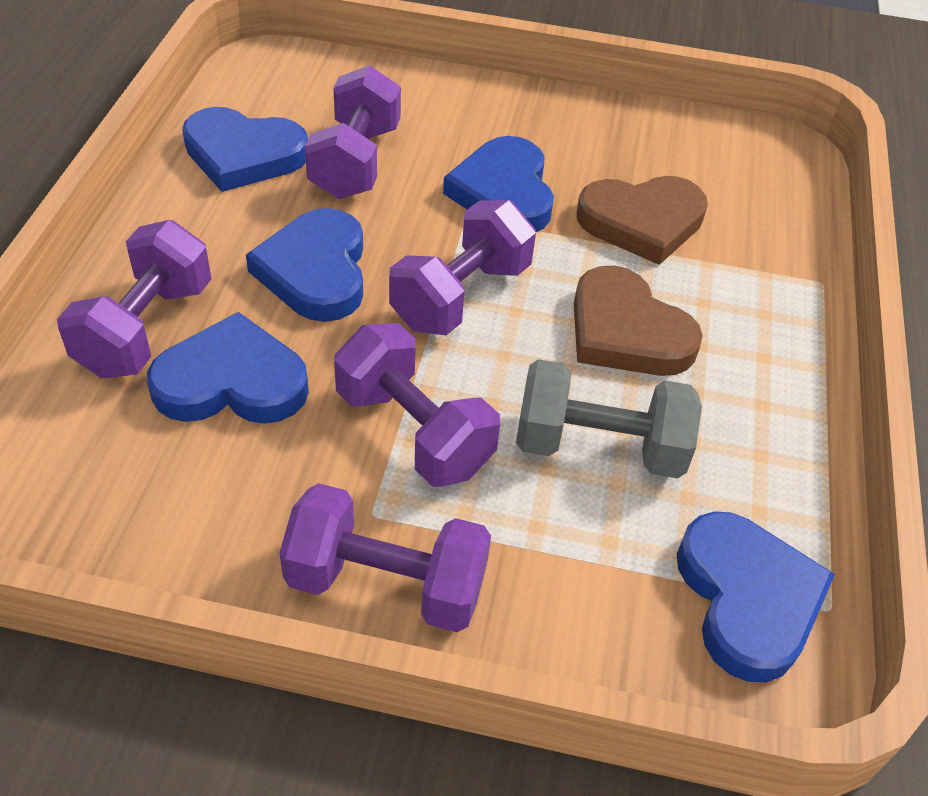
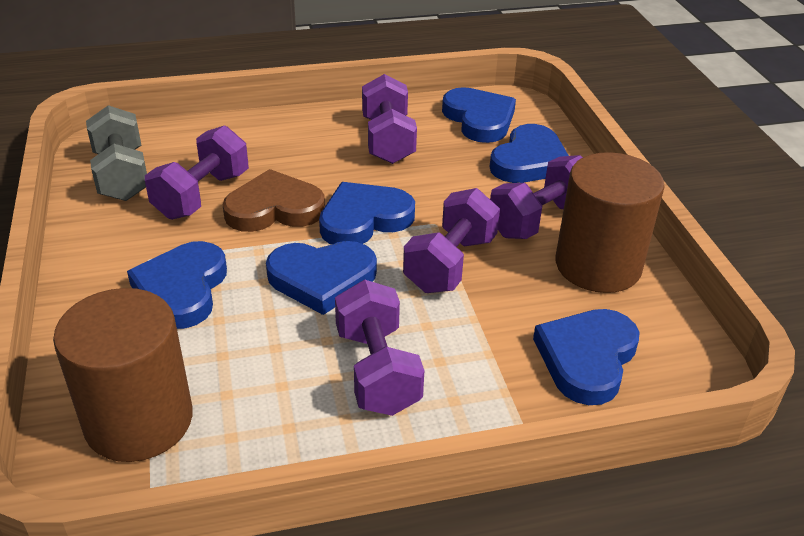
blue heart: 5 -> 6
brown cylinder: 0 -> 2
brown heart: 2 -> 1

